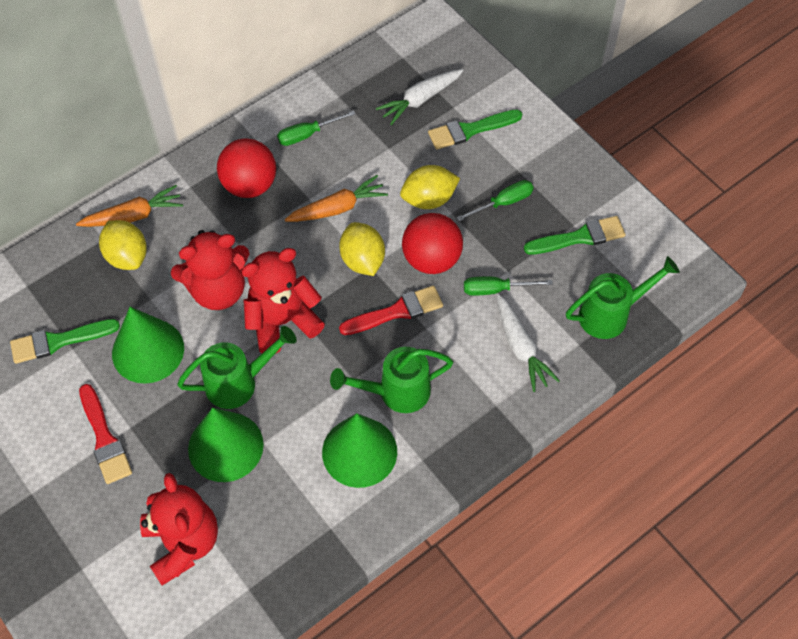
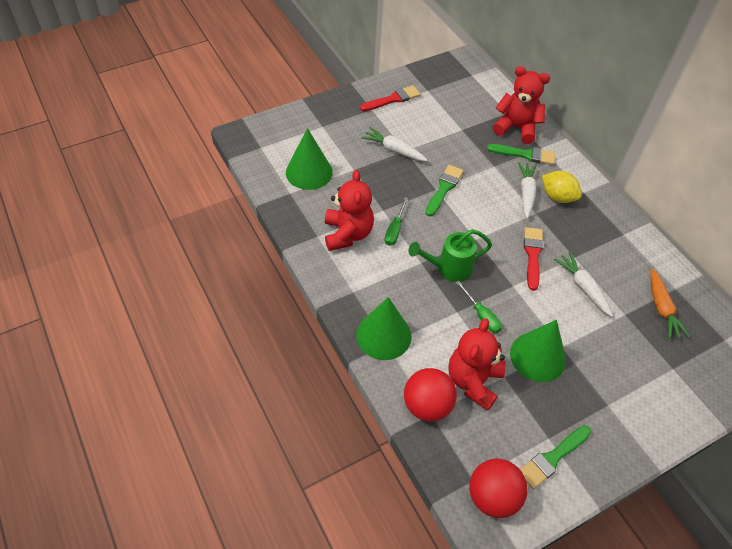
green screwdriver: 3 -> 2
green watering can: 3 -> 1
orange carrot: 2 -> 1
white carrot: 2 -> 3
yellow lemon: 3 -> 1

